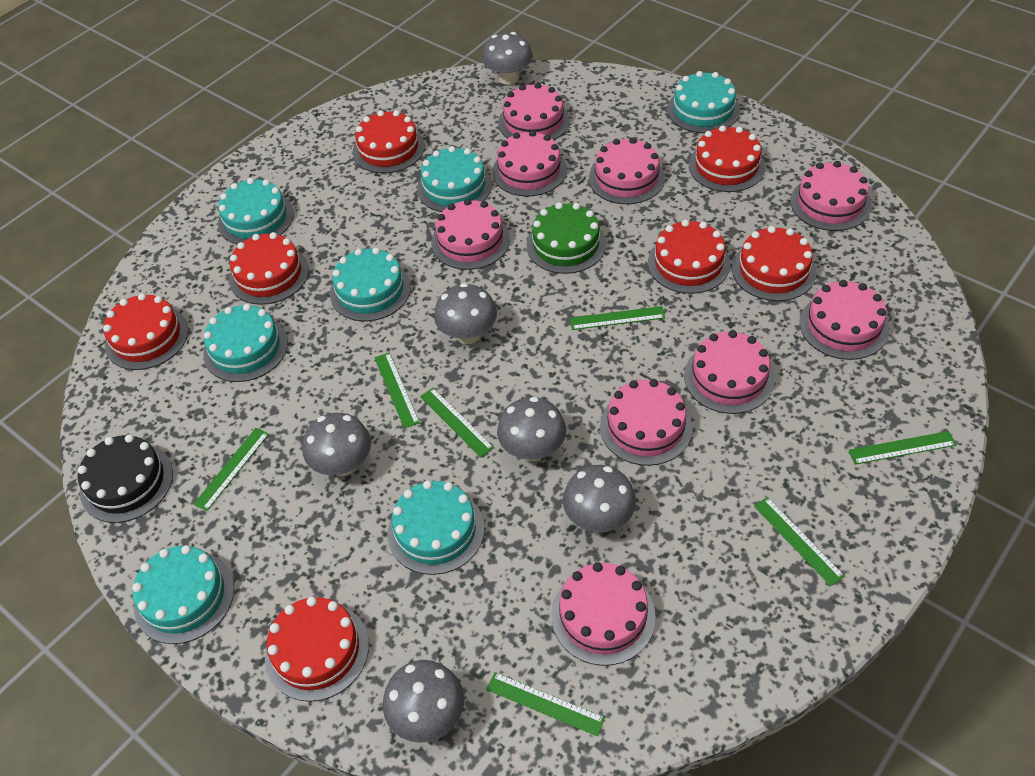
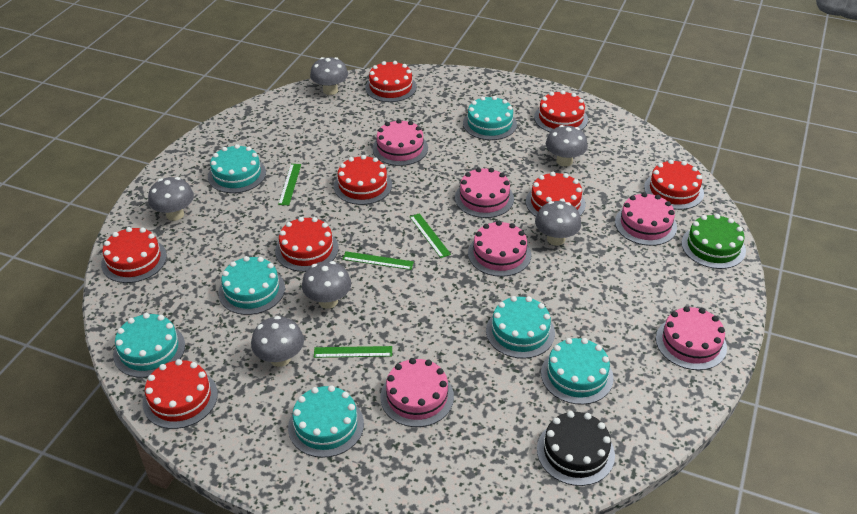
green ruler: 7 -> 4
pink cake: 9 -> 6
red cake: 7 -> 8

